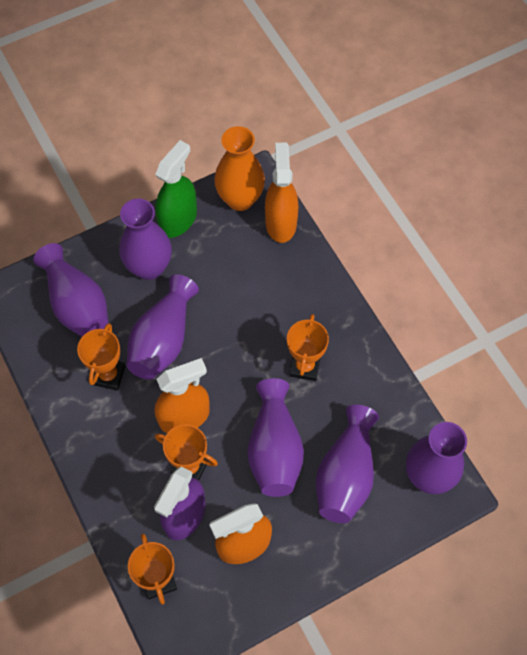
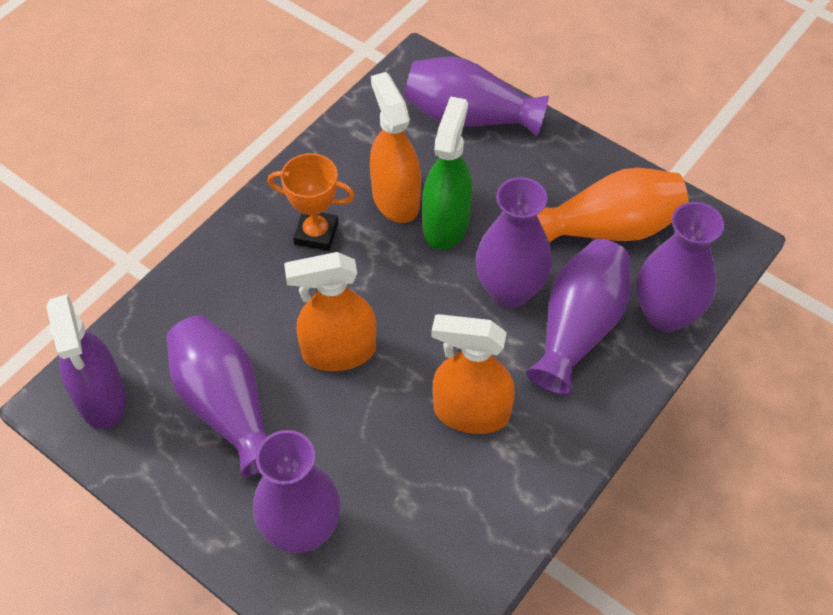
orange trophy: 4 -> 1

